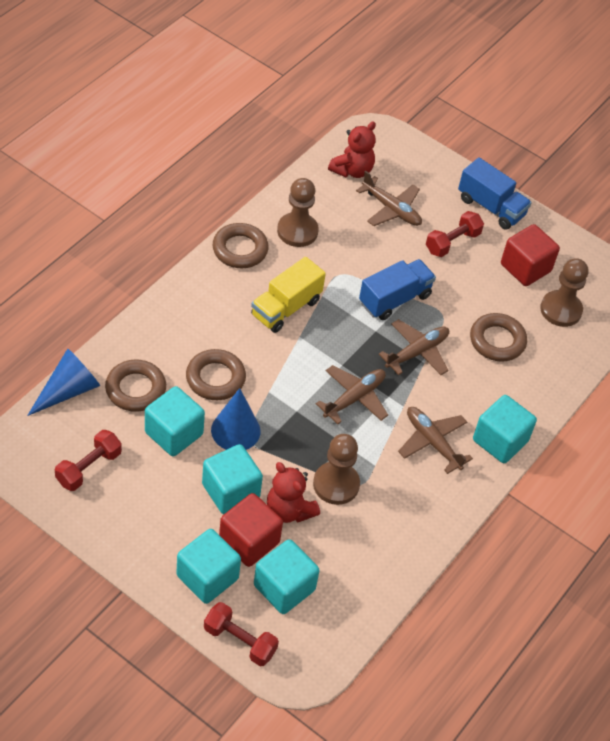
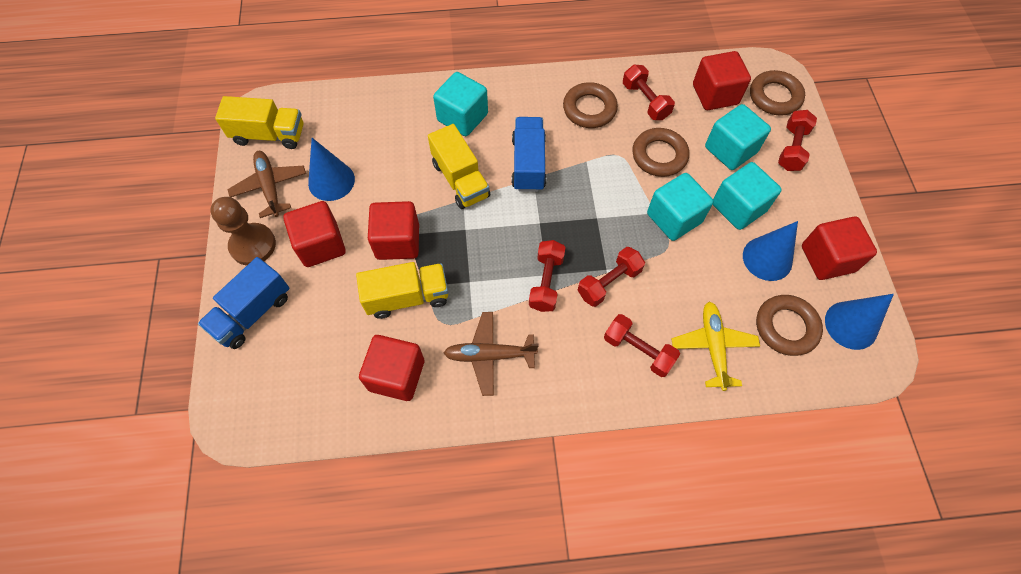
blue cone: 2 -> 3
brown pawn: 3 -> 1
brown plane: 4 -> 2
red cube: 2 -> 5
red dumbbell: 3 -> 5
red teddy bear: 2 -> 0
turquoise cube: 5 -> 4
yellow plane: 0 -> 1
yellow truck: 1 -> 3

